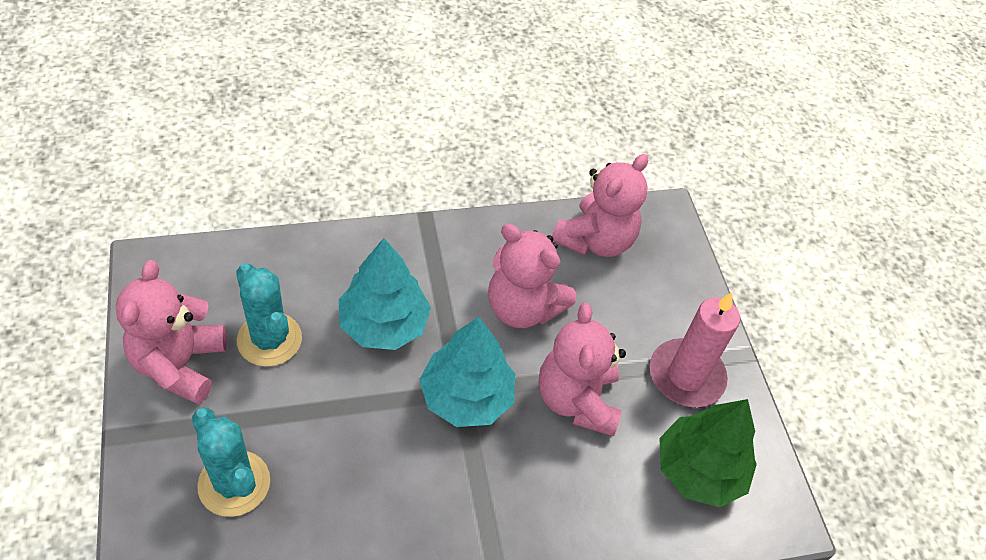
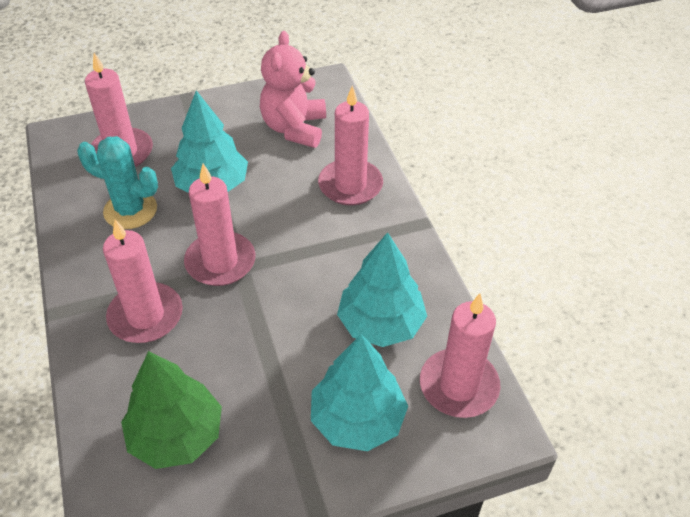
pink candle: 1 -> 5
pink teddy bear: 4 -> 1
turquoise cactus: 2 -> 1
turquoise tree: 2 -> 3

